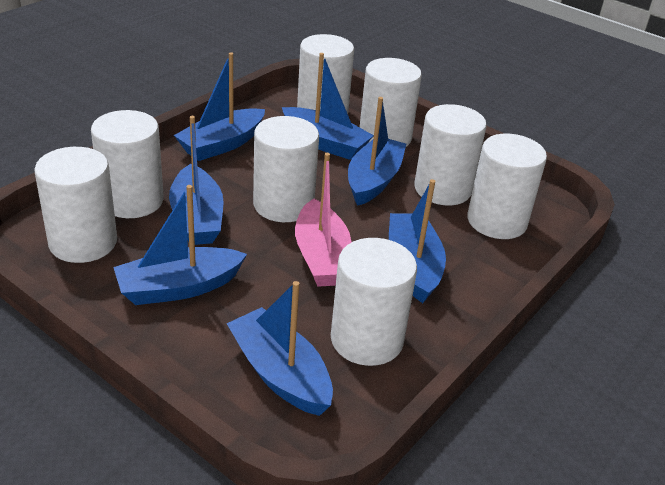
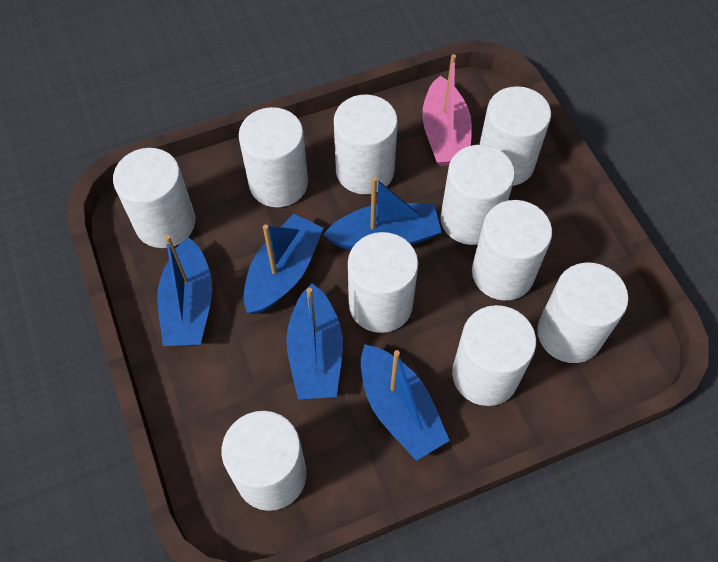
blue boat: 7 -> 5
white cylinder: 8 -> 10

